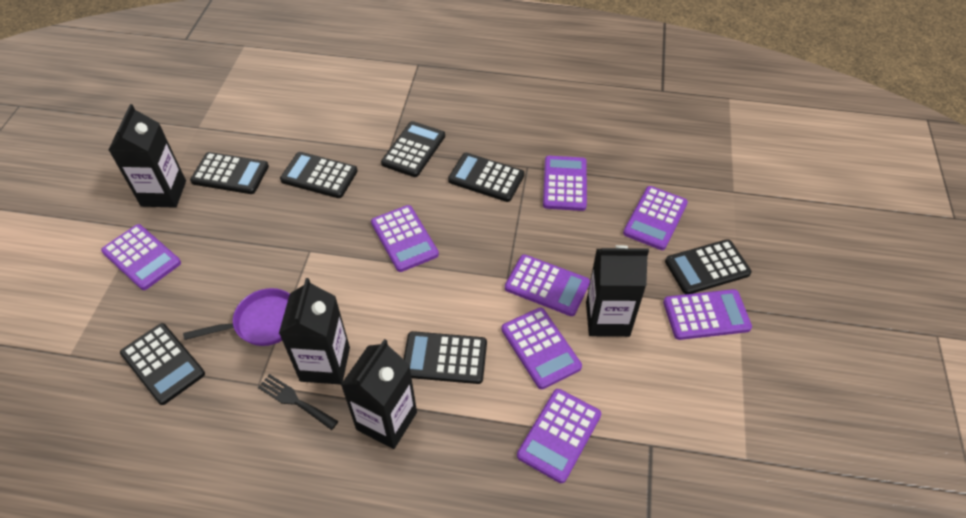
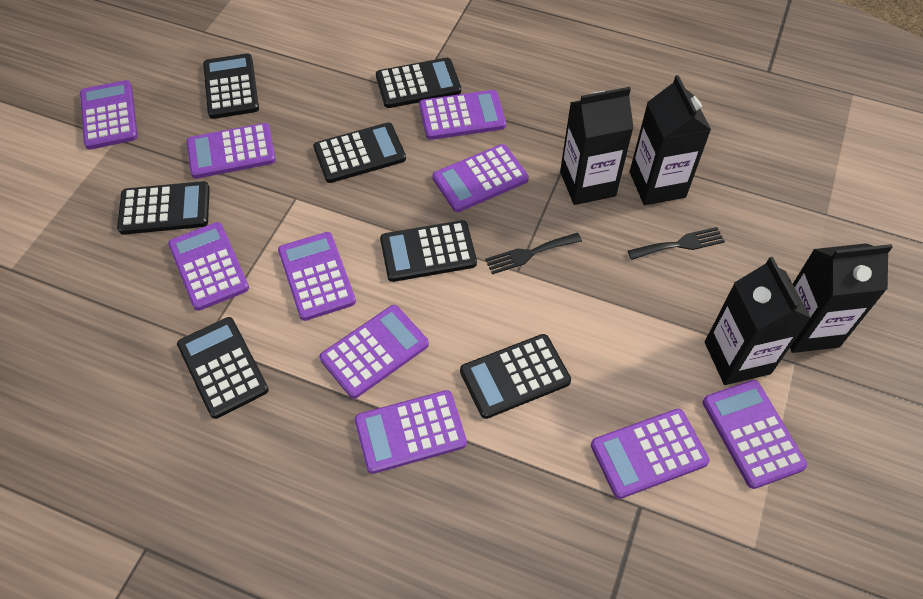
black fork: 1 -> 2
purple calculator: 8 -> 10
purple pan: 1 -> 0

